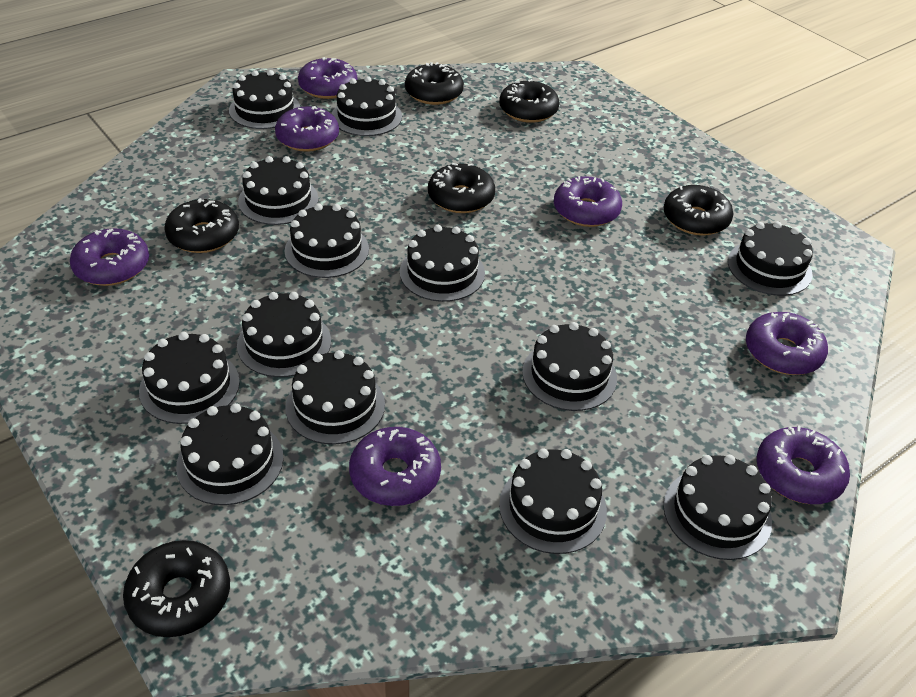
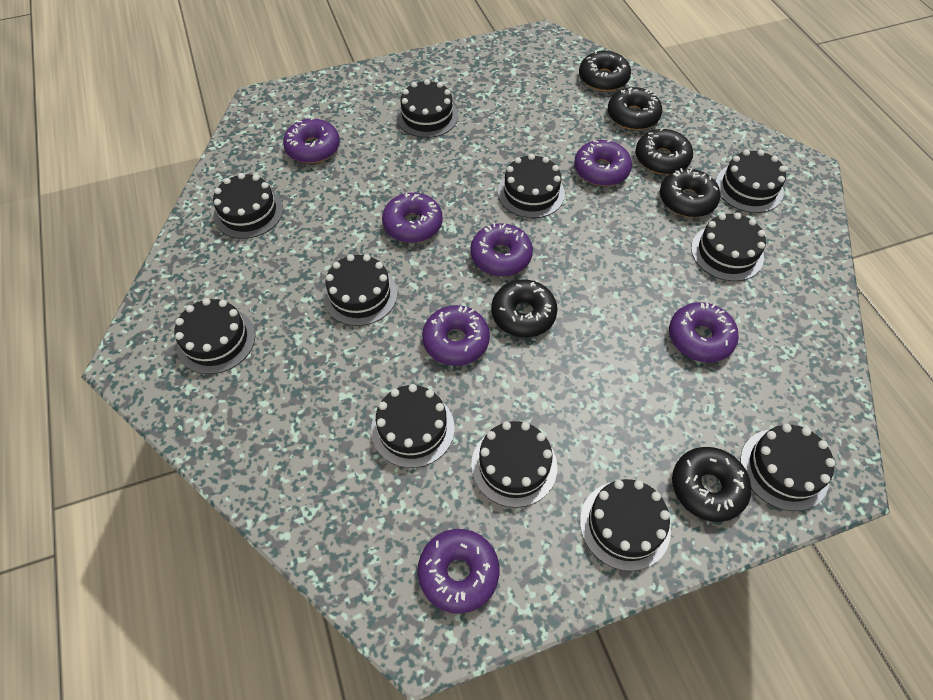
black cake: 13 -> 11

